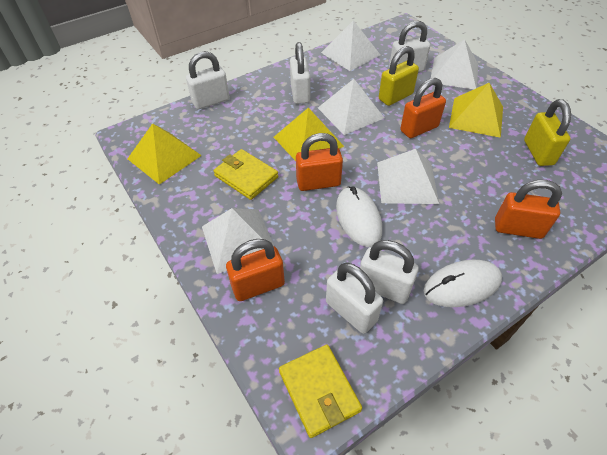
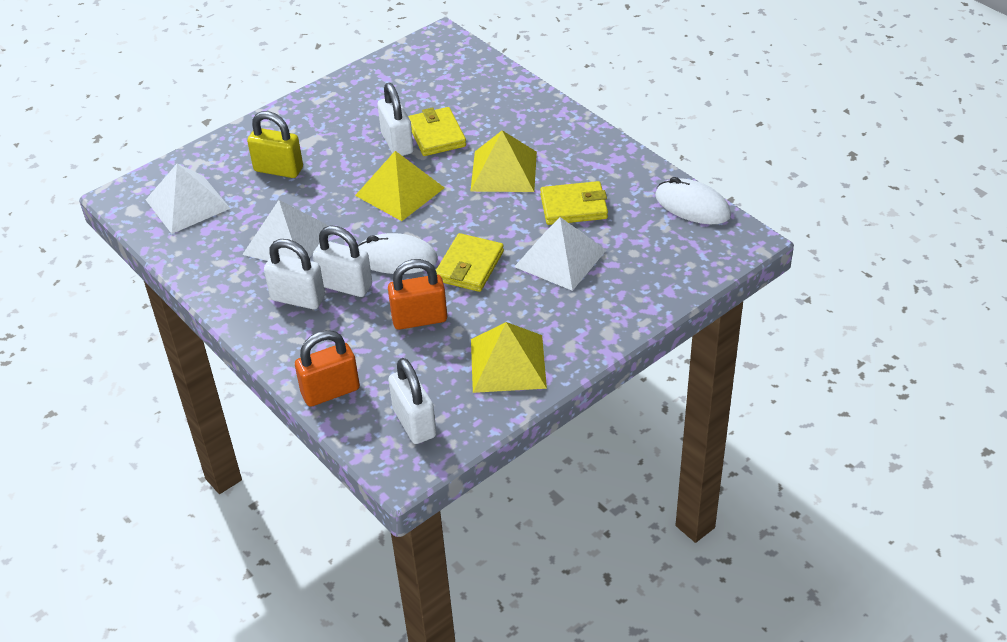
orange padlock: 4 -> 2
white padlock: 5 -> 4
white pyramid: 5 -> 3
yellow padlock: 2 -> 1
yellow wallet: 2 -> 3

